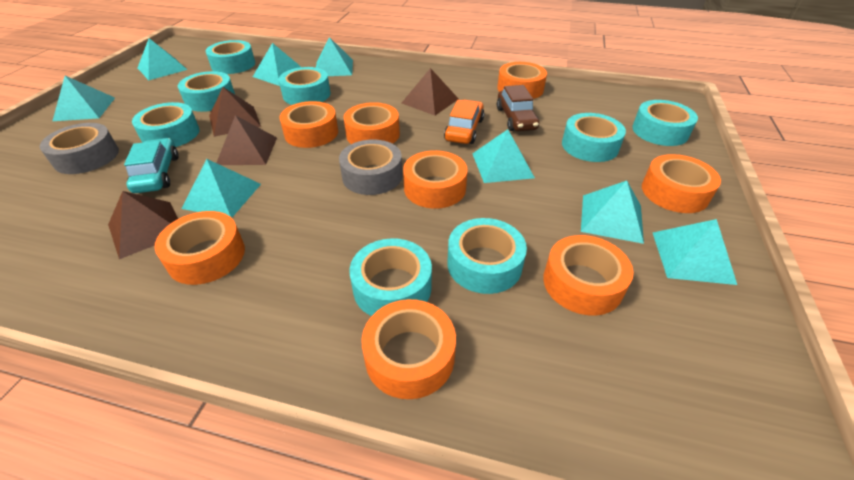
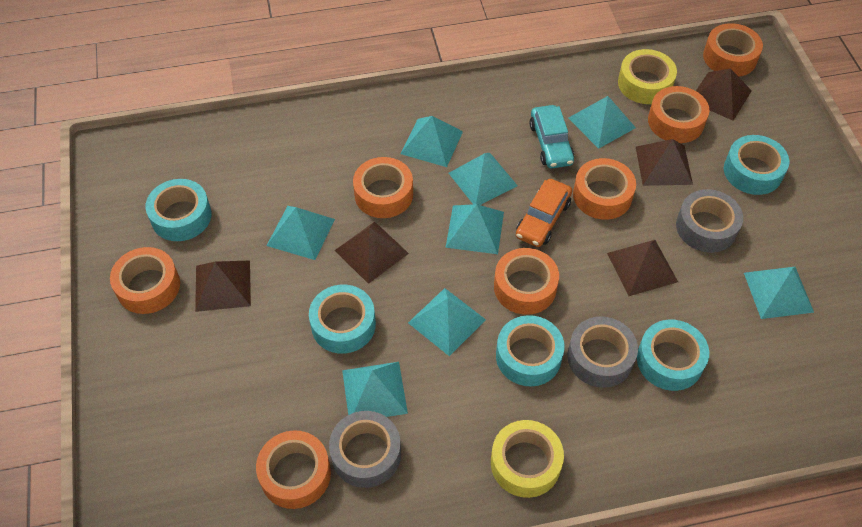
brown car: 1 -> 0
brown pyramid: 4 -> 5
grey tape: 2 -> 3
orange tape: 8 -> 7
turquoise tape: 8 -> 5
yellow tape: 0 -> 2

